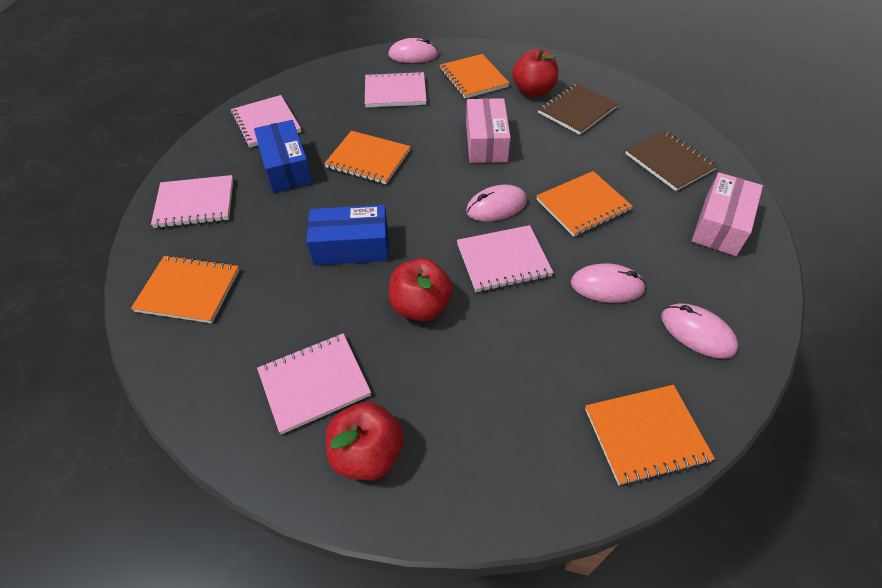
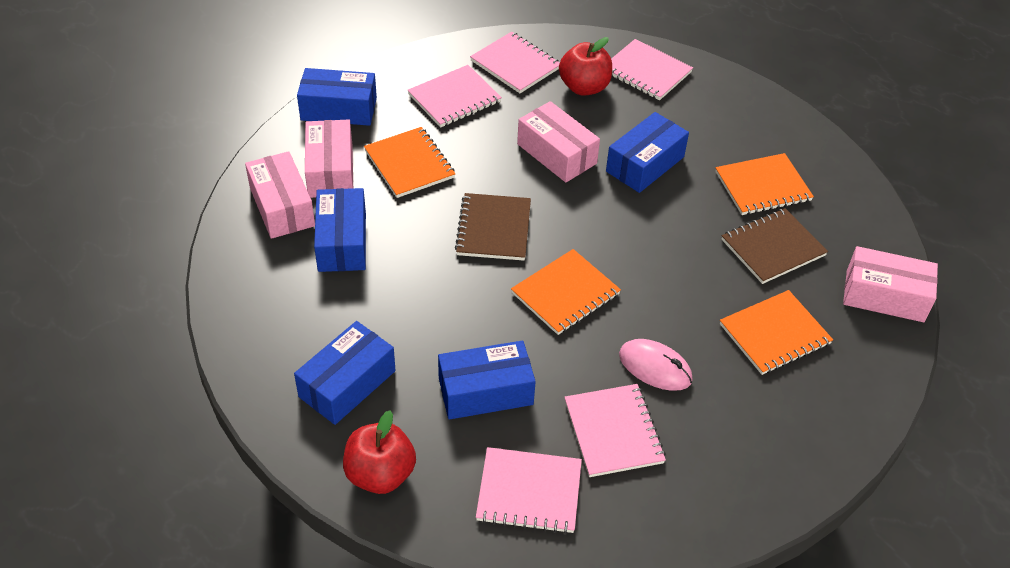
blue box: 2 -> 5
orange notebook: 5 -> 4
pink box: 2 -> 4
pink mouse: 4 -> 1
red apple: 3 -> 2

